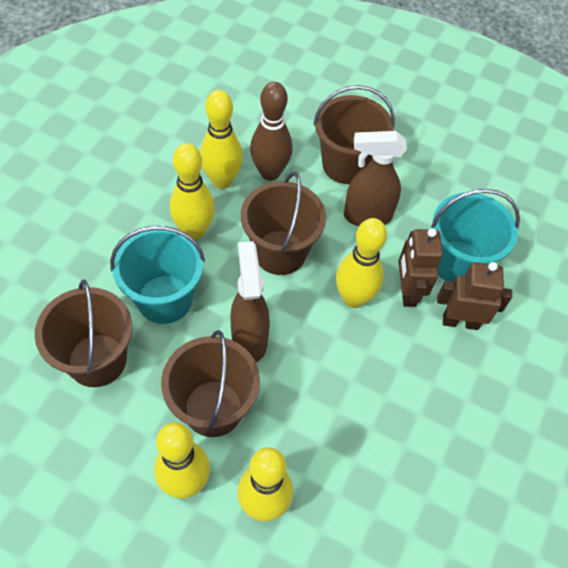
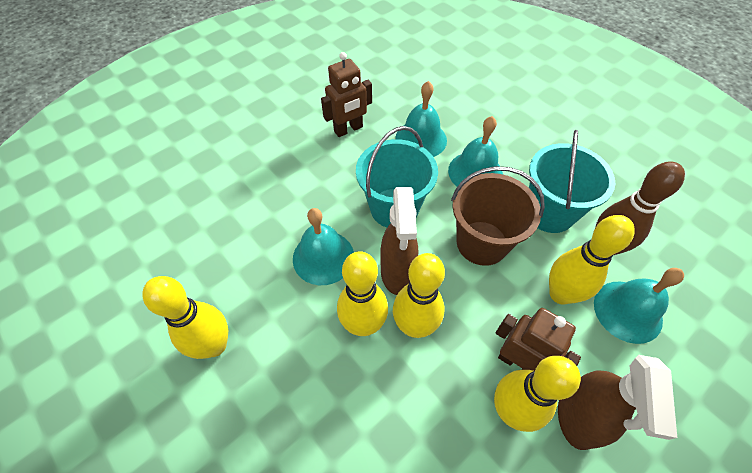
brown bucket: 4 -> 1
turquoise bell: 0 -> 4

